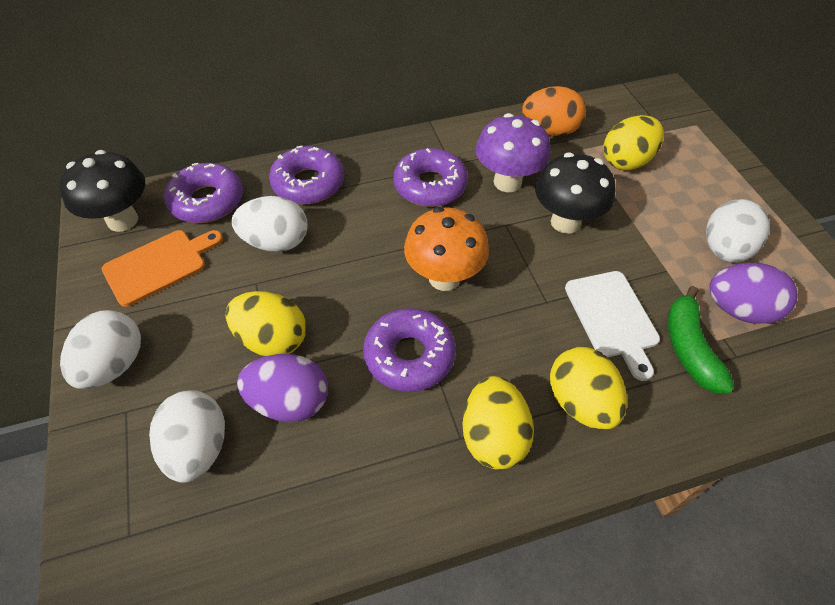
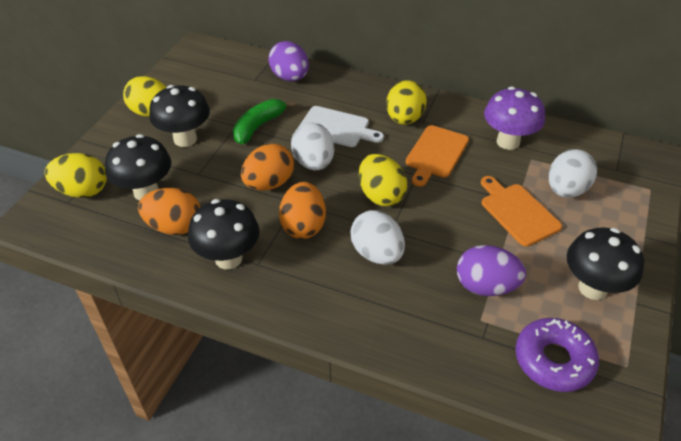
black mushroom: 2 -> 4
orange cutting board: 1 -> 2
orange egg: 1 -> 3
orange mushroom: 1 -> 0
purple donut: 4 -> 1
white egg: 4 -> 3

